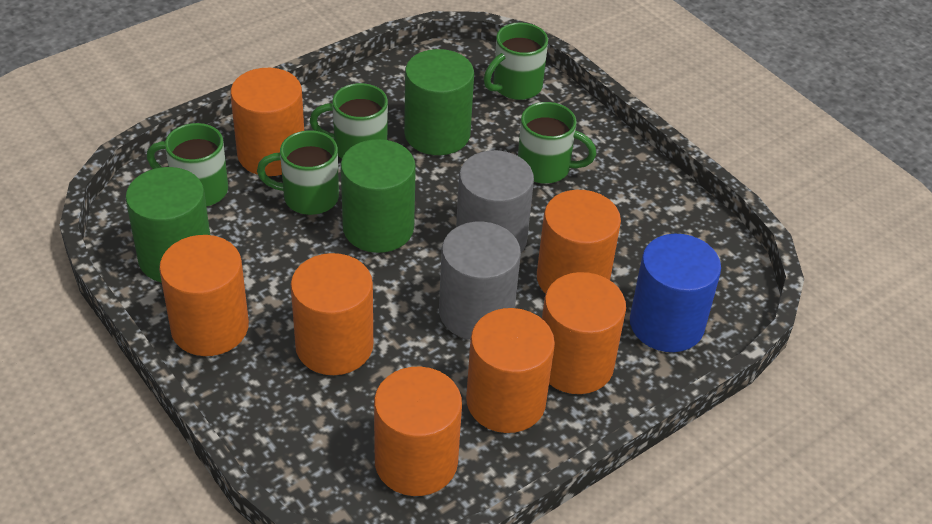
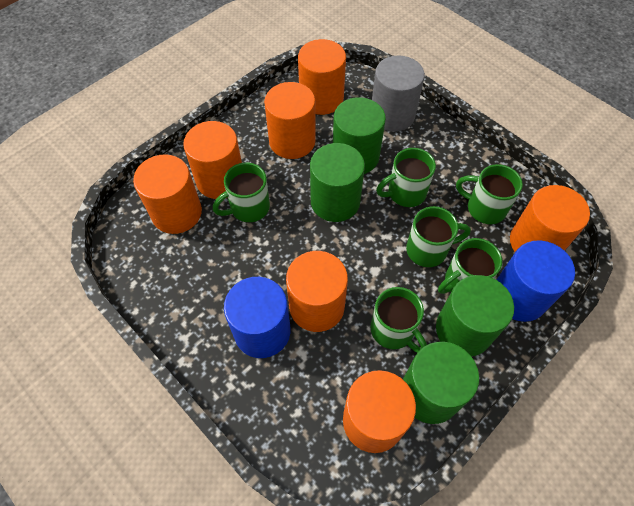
blue cylinder: 1 -> 2
green cylinder: 3 -> 4
green mug: 5 -> 6
grey cylinder: 2 -> 1

